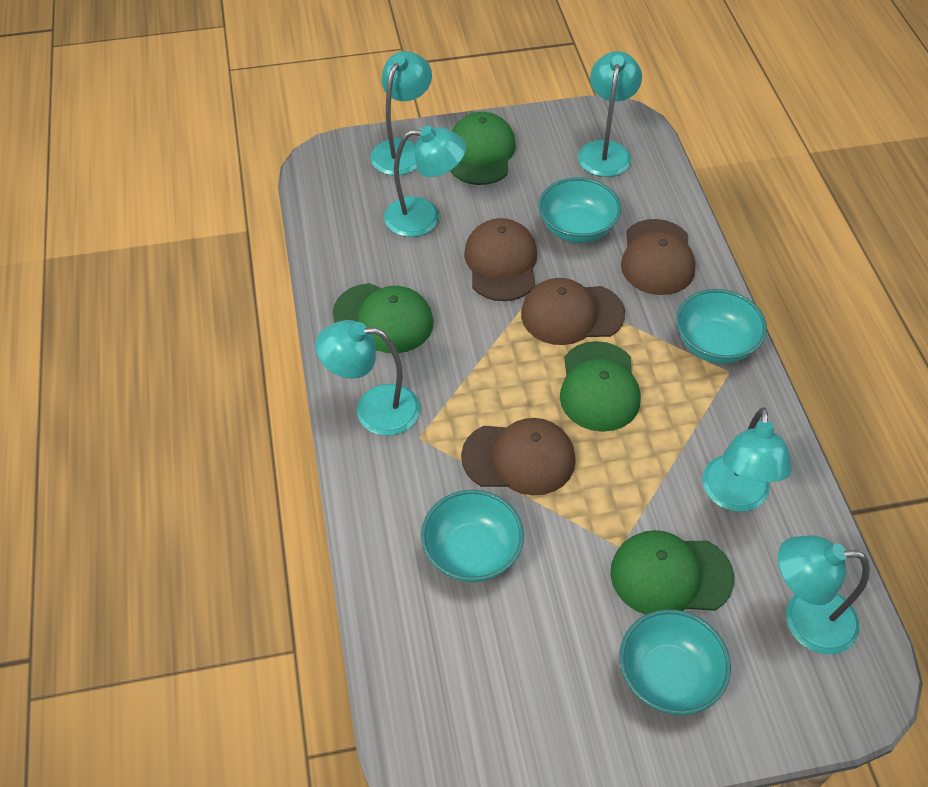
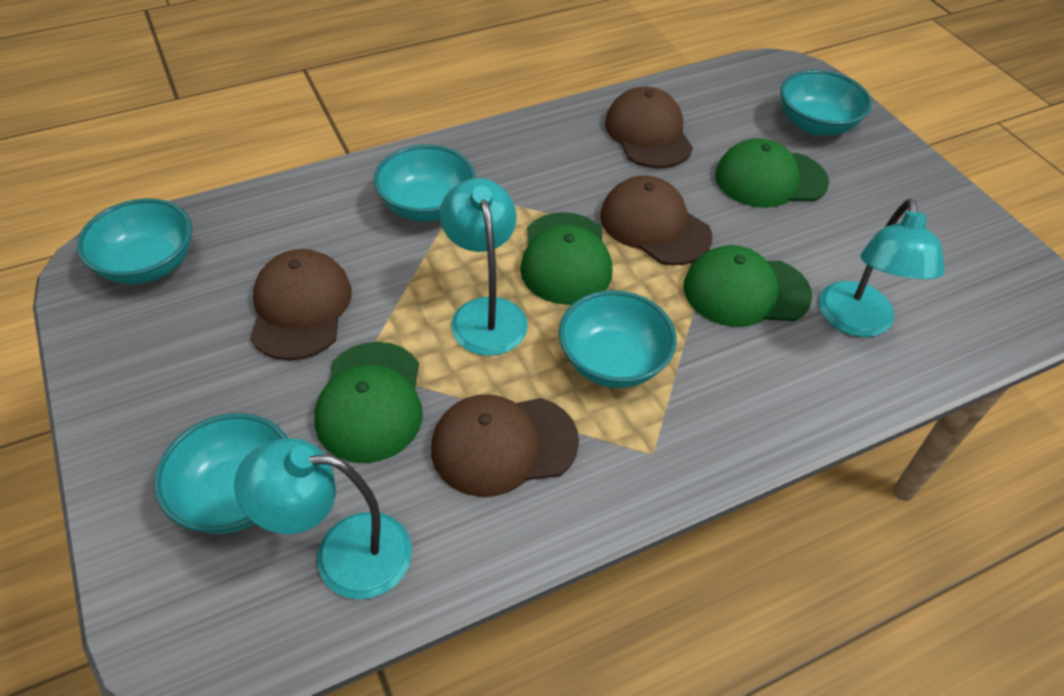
turquoise bowl: 4 -> 5
turquoise lamp: 6 -> 3

